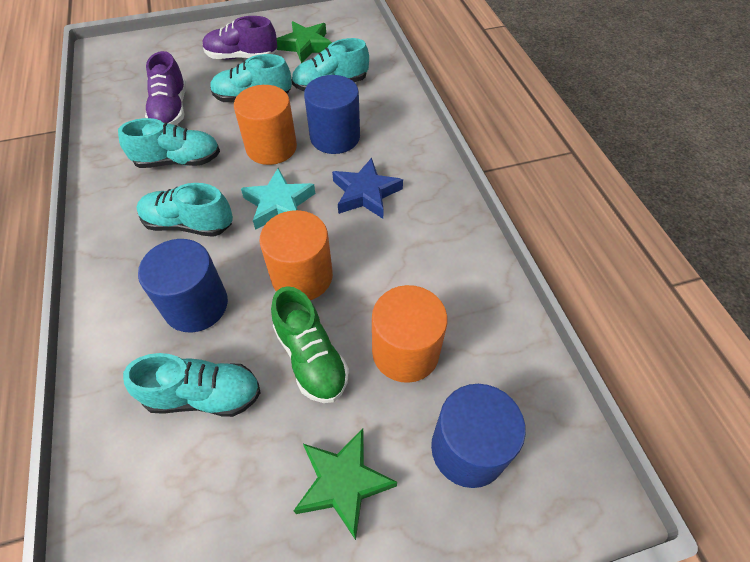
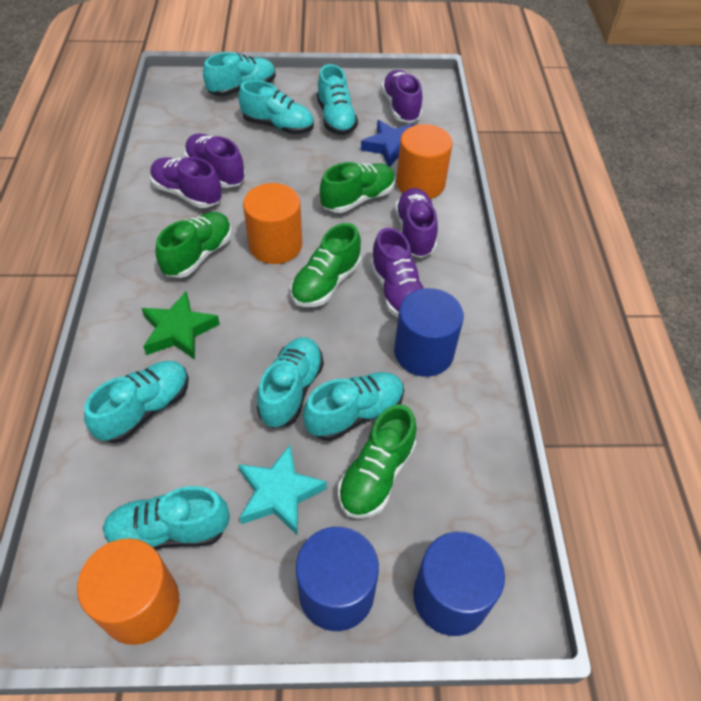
green shoe: 1 -> 4
green star: 2 -> 1
purple shoe: 2 -> 5
turquoise shoe: 5 -> 7

